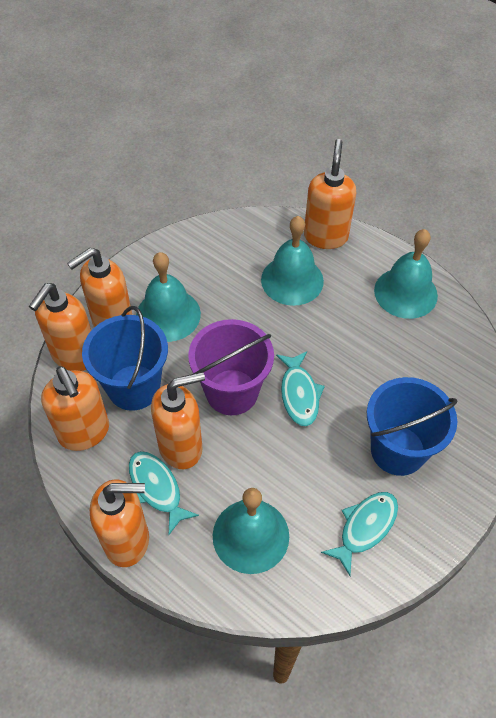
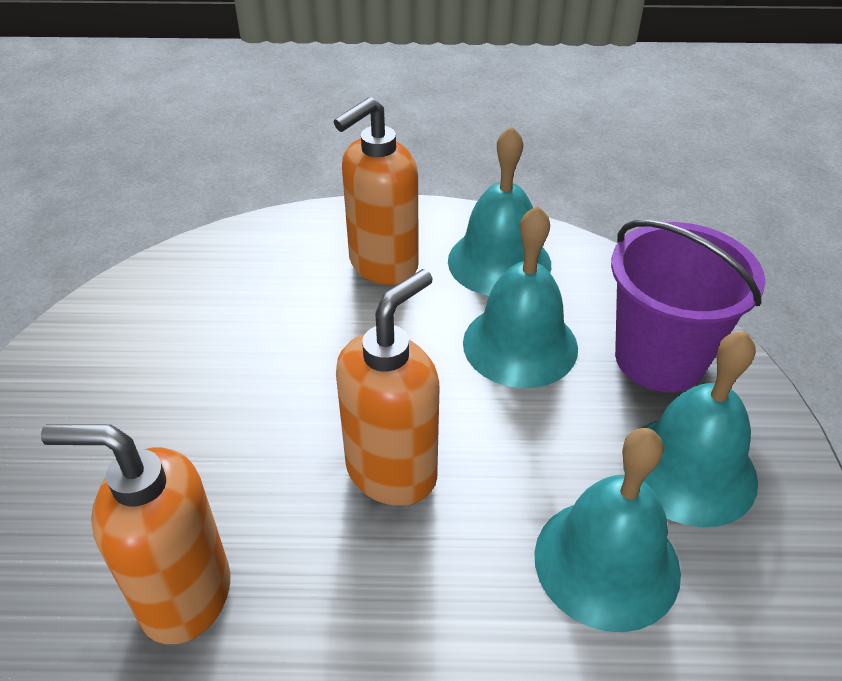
blue bucket: 2 -> 0
orange soap dispenser: 6 -> 3
turquoise fish: 3 -> 0

